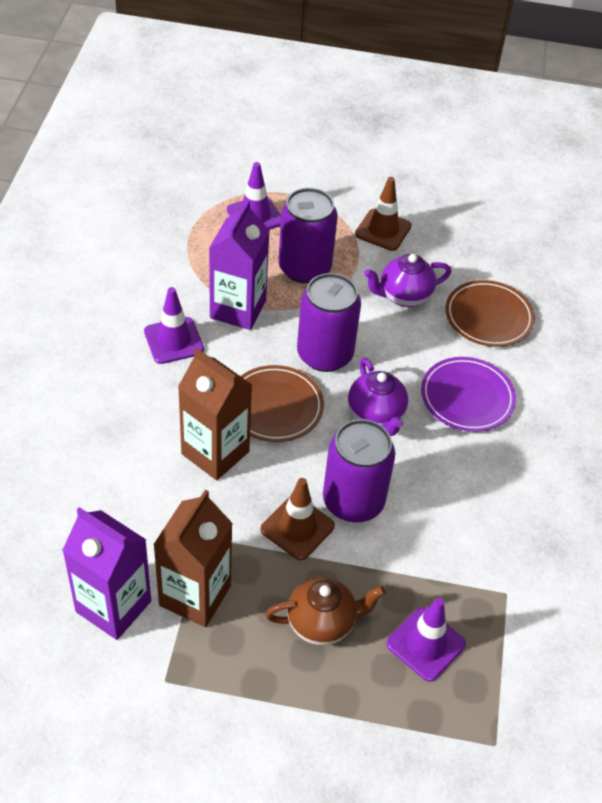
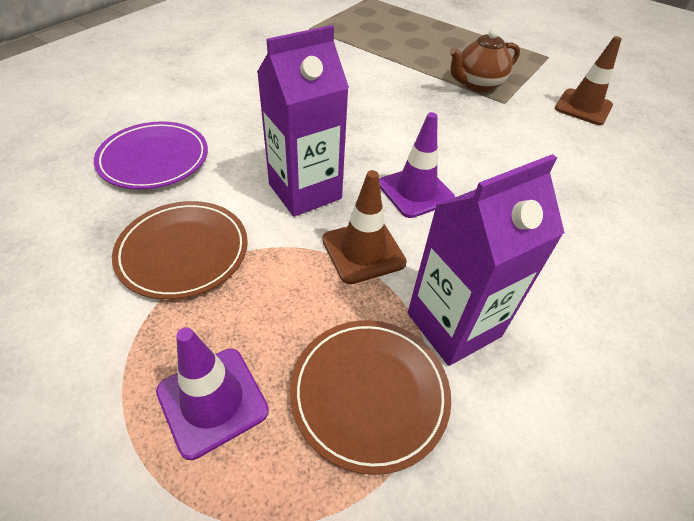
brown carton: 2 -> 0
purple can: 3 -> 0
purple teapot: 2 -> 0
purple traffic cone: 3 -> 2

